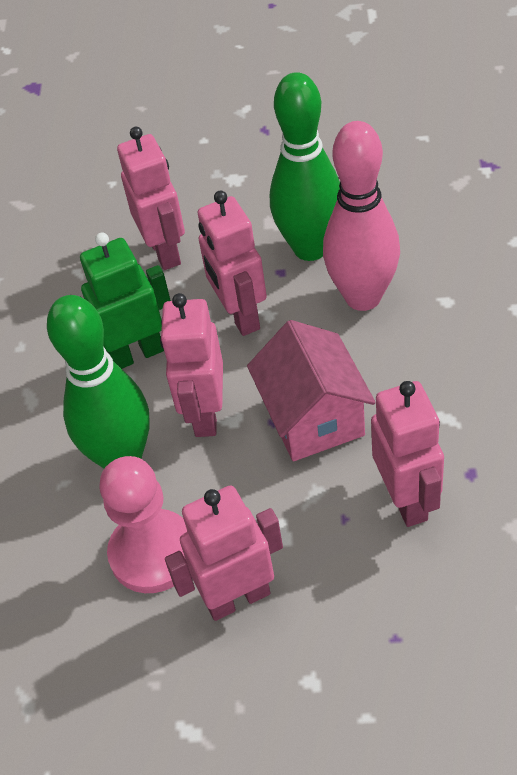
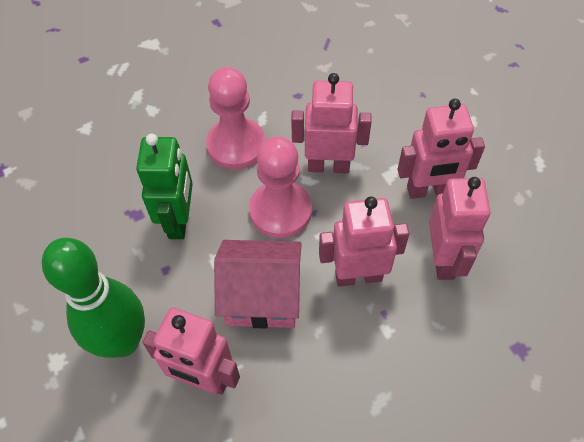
green bowling pin: 2 -> 1
pink bowling pin: 1 -> 0
pink pawn: 1 -> 2

